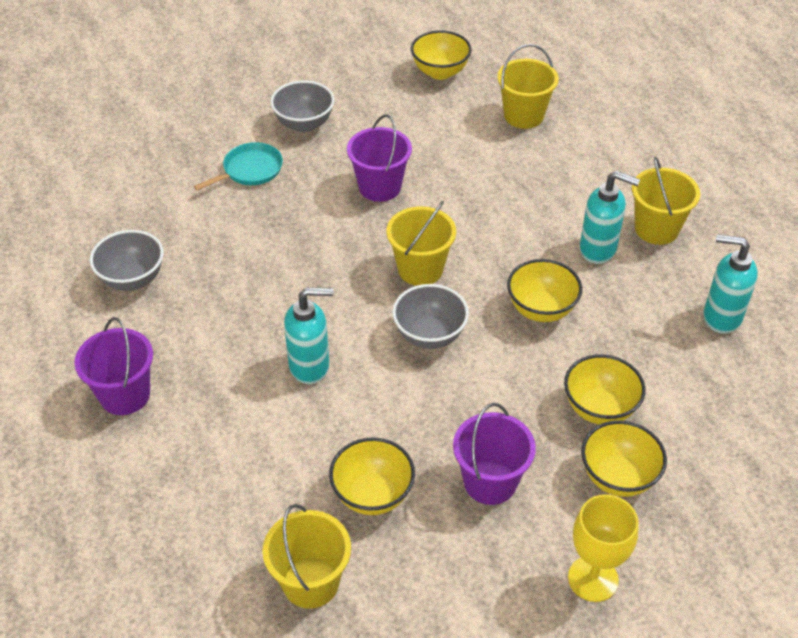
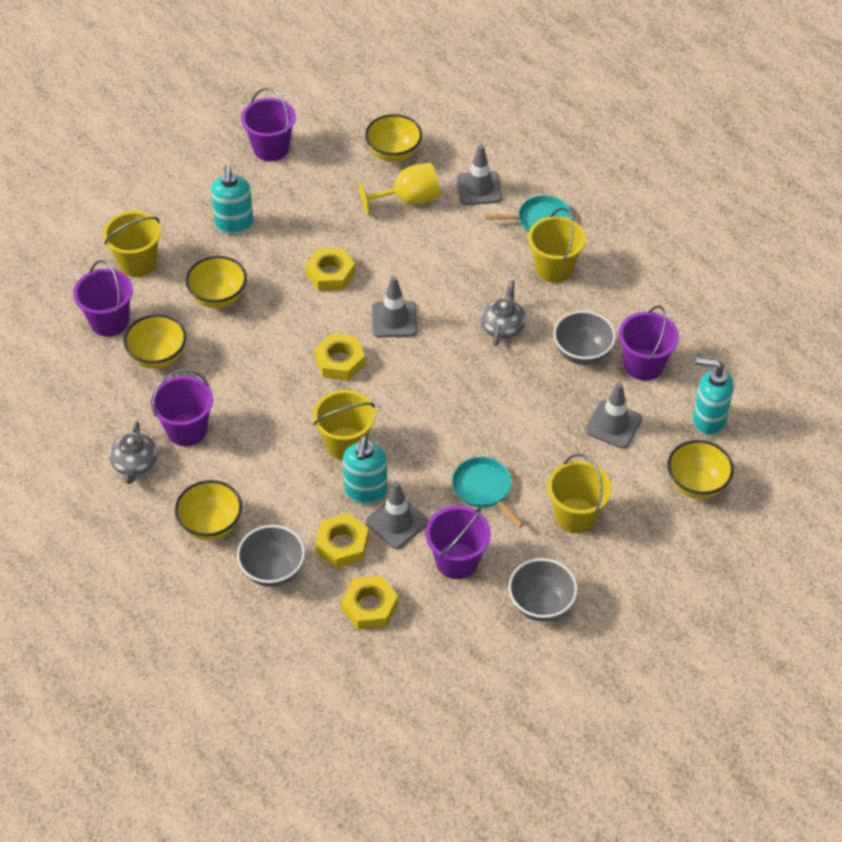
grey teapot: 0 -> 2
grey traffic cone: 0 -> 4
purple bucket: 3 -> 5
turquoise pan: 1 -> 2
yellow nut: 0 -> 4

